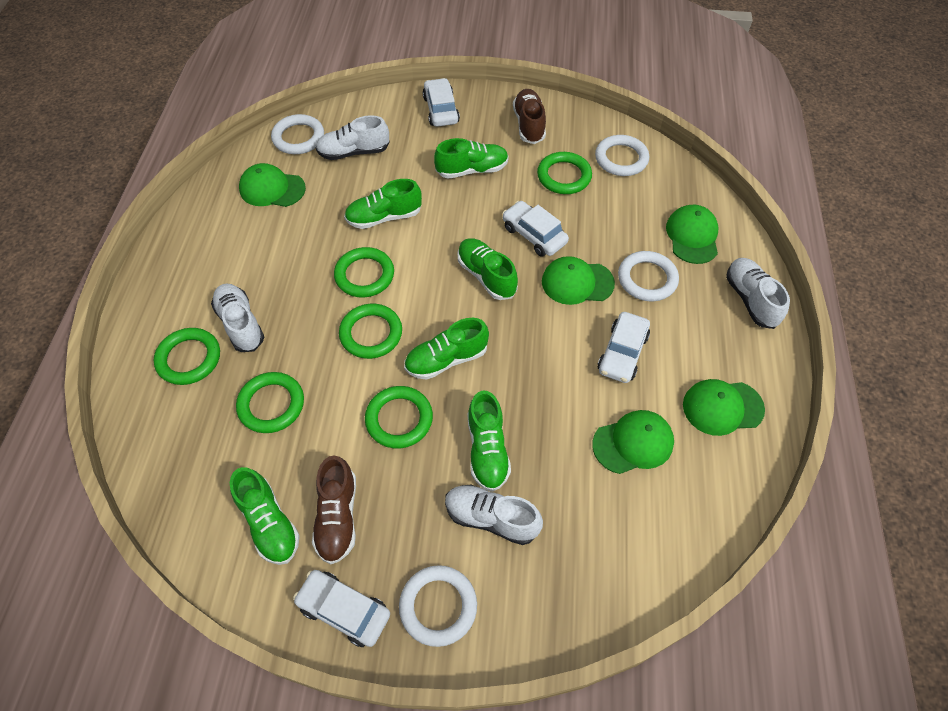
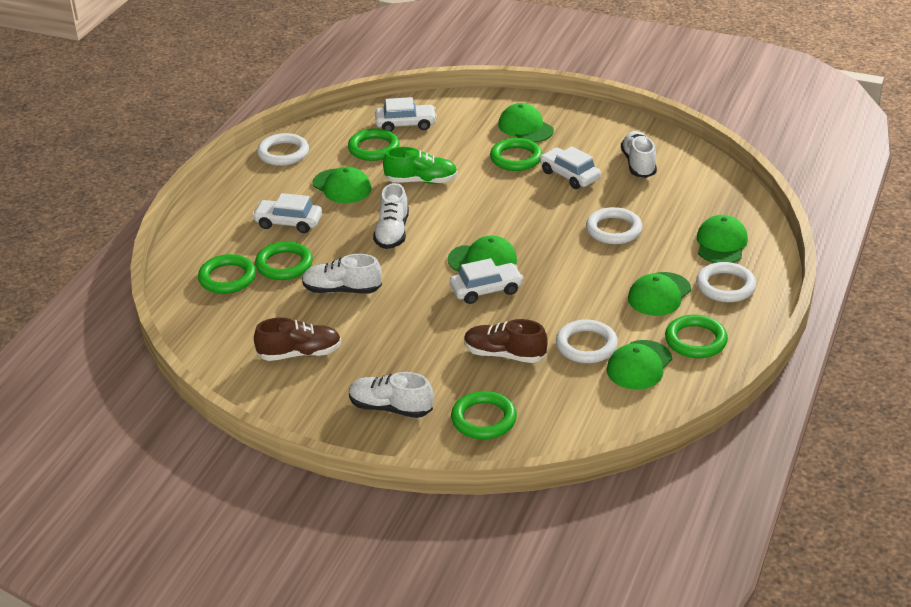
green cap: 5 -> 6
green shoe: 6 -> 1

